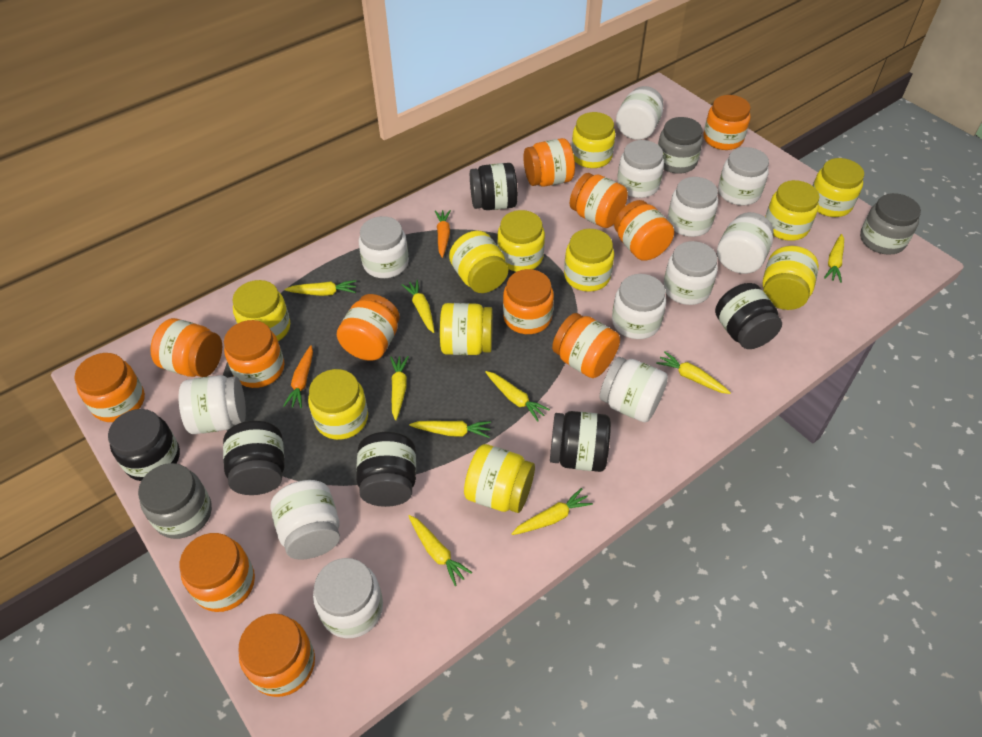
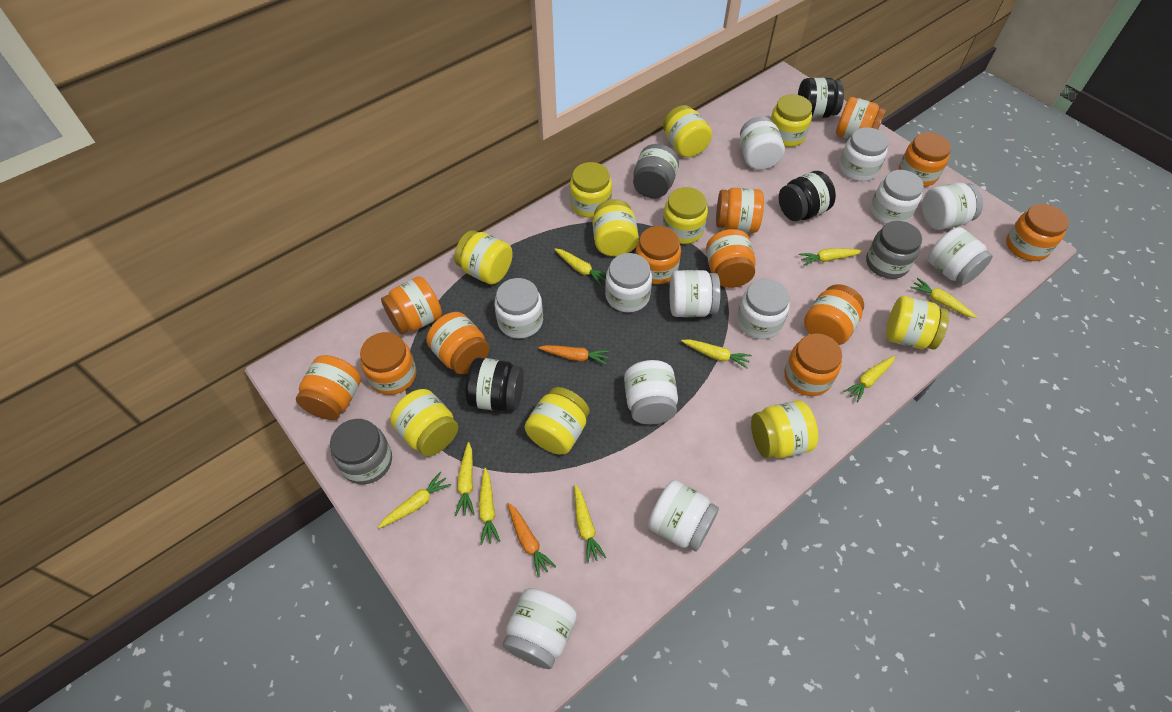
black jar: 6 -> 3
yellow jar: 11 -> 10

